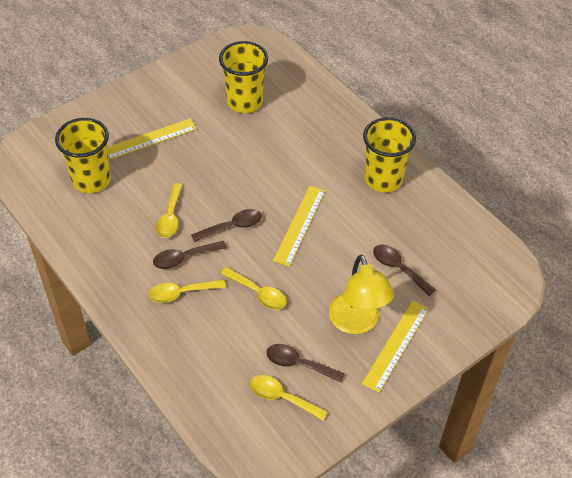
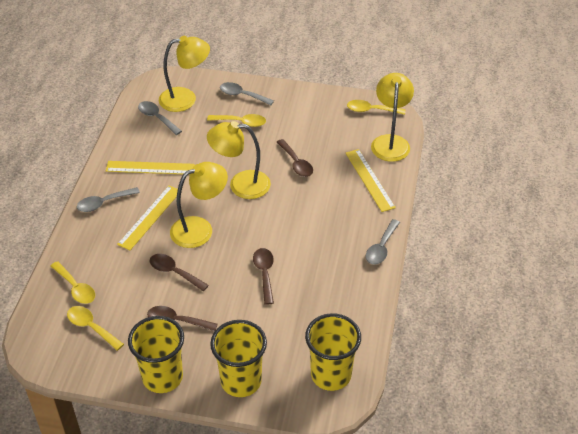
grey spoon: 0 -> 4
yellow lamp: 1 -> 4

